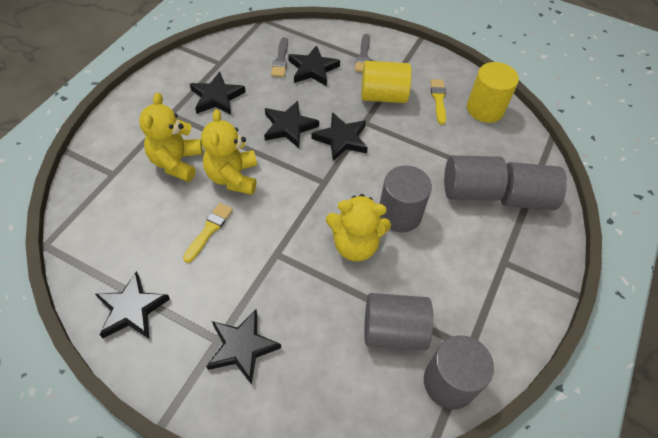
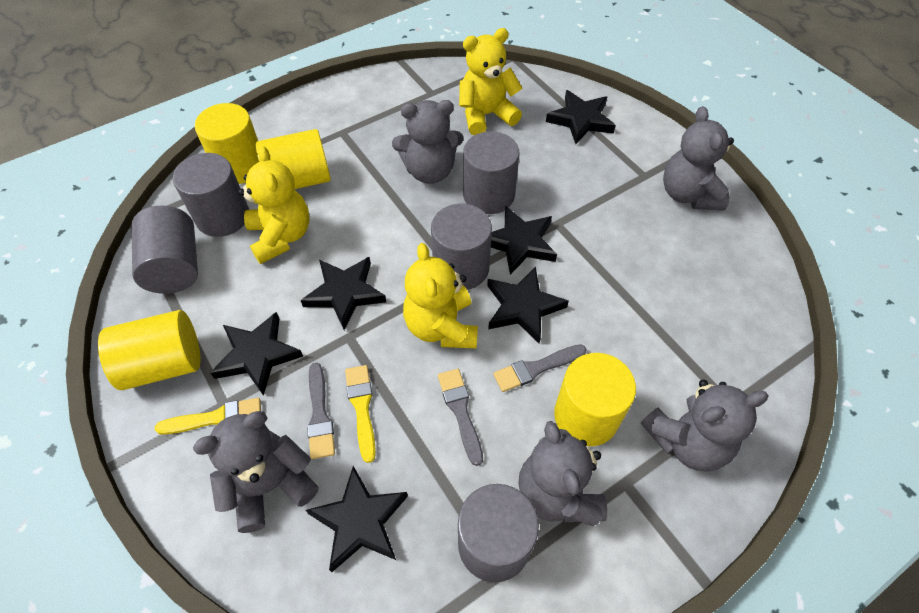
grey brush: 2 -> 3
grey teddy bear: 0 -> 5
yellow cylinder: 2 -> 4

